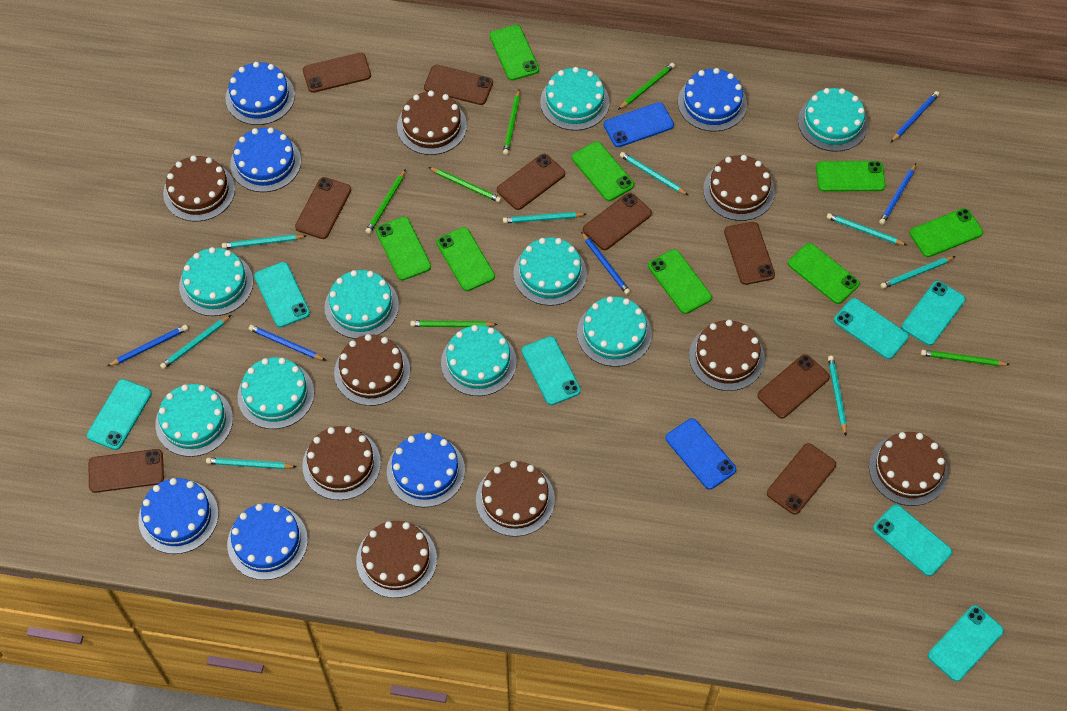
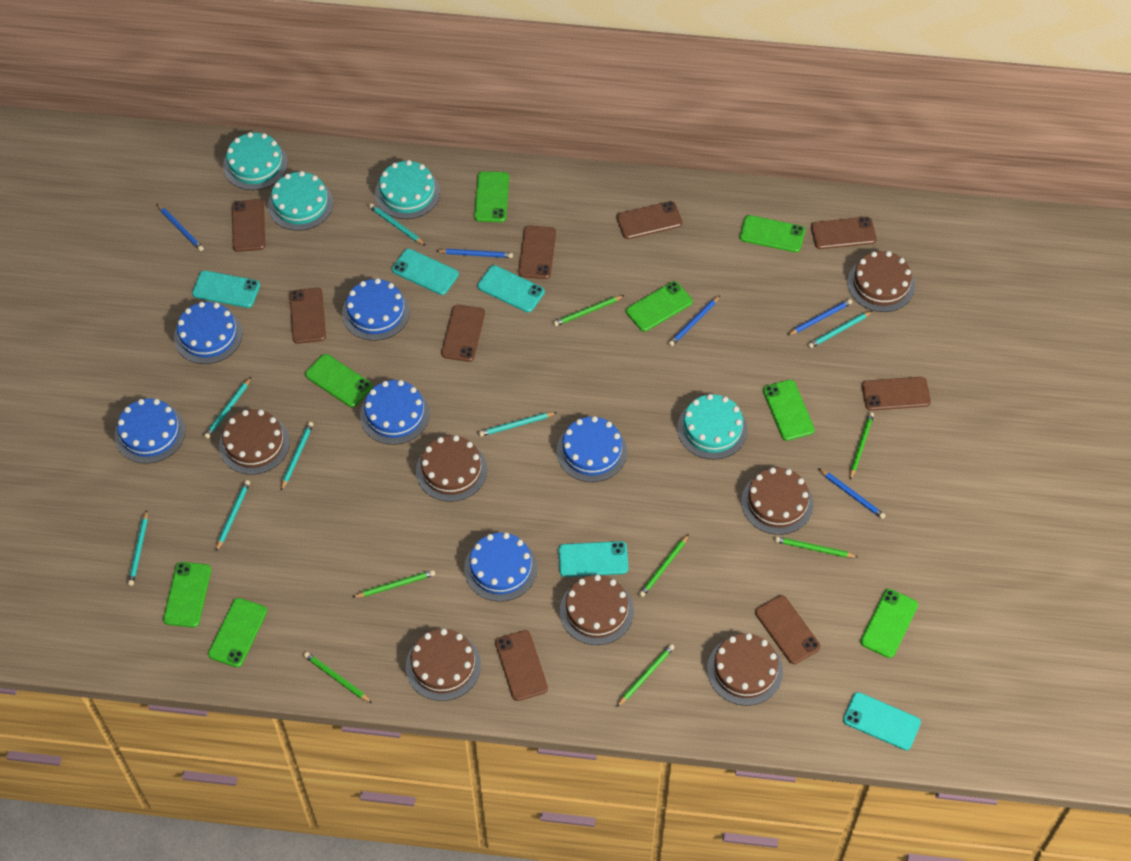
blue phone: 2 -> 0
brown cake: 9 -> 7
green pencil: 6 -> 7
turquoise cake: 9 -> 4
turquoise pencil: 8 -> 7
turquoise phone: 7 -> 5

